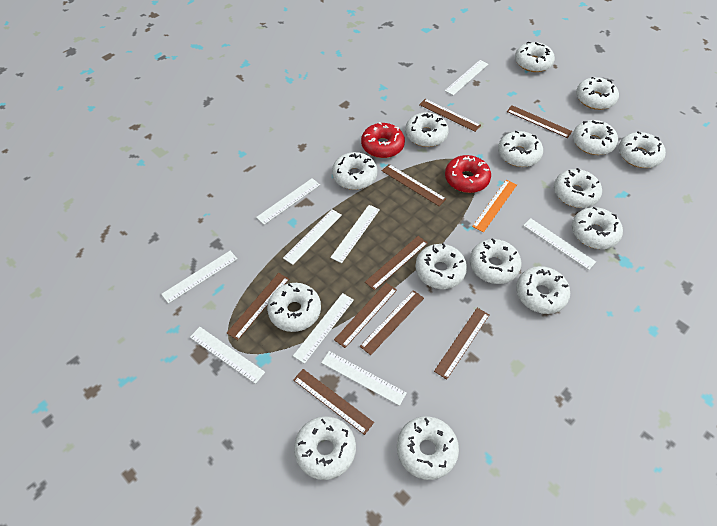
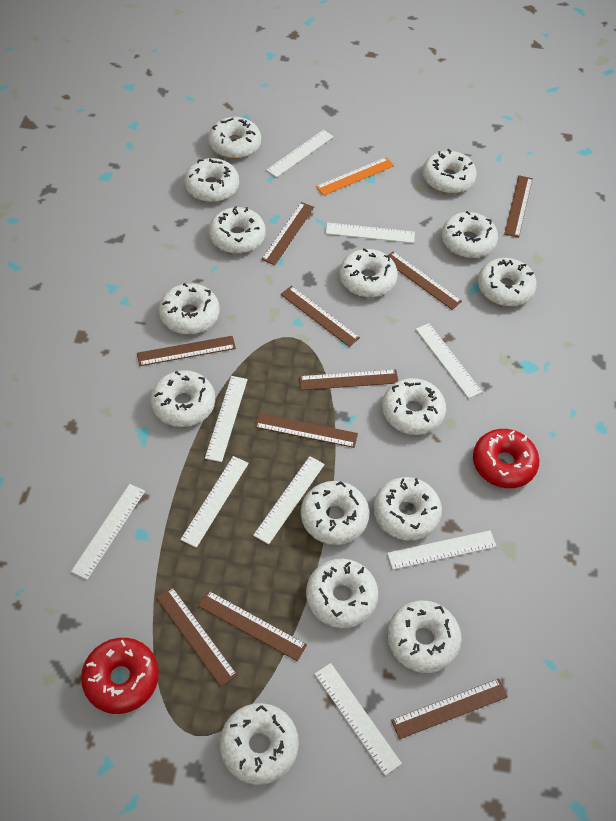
brown ruler: 9 -> 10

